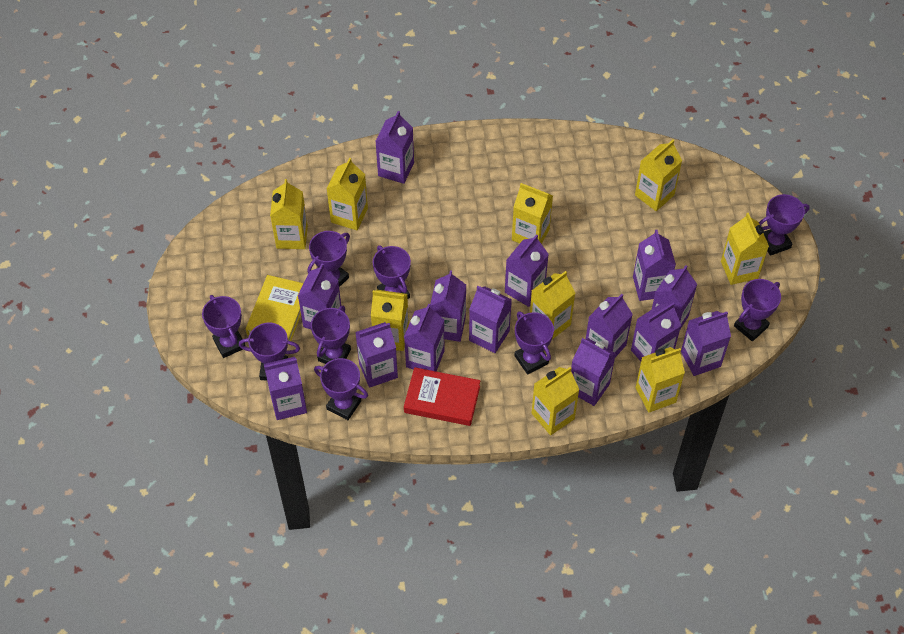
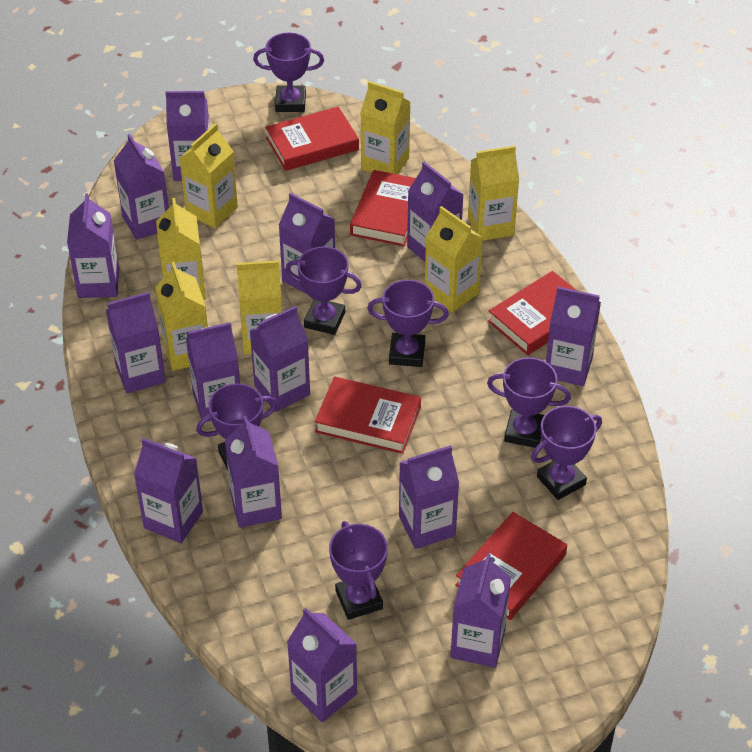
purple trophy: 9 -> 7
red book: 1 -> 5
yellow book: 1 -> 0
yellow carton: 9 -> 7

